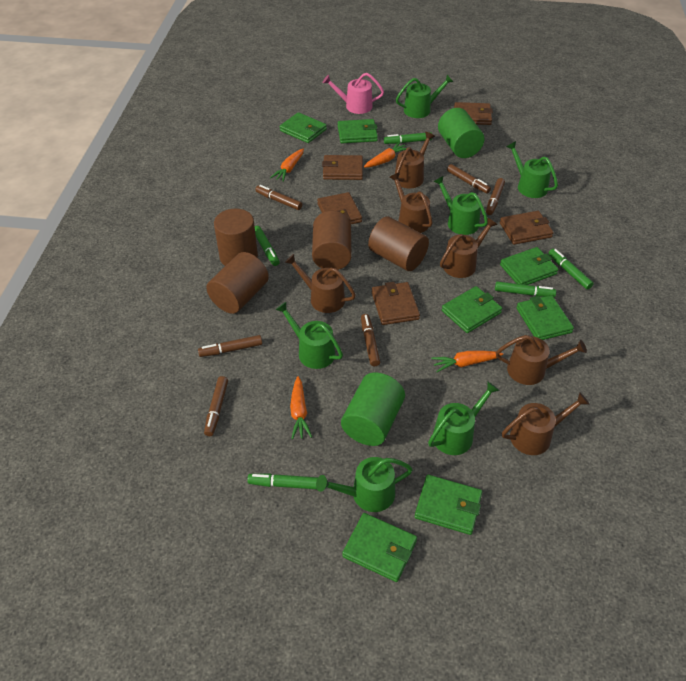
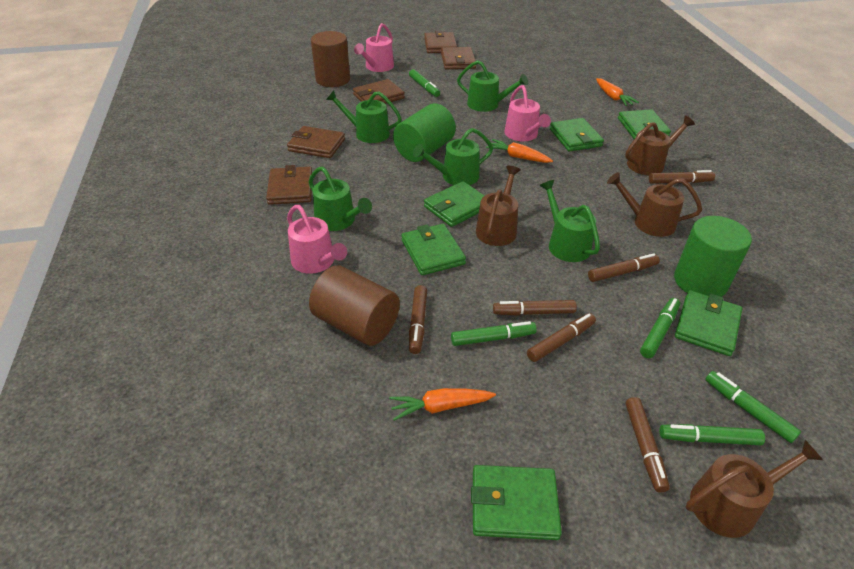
brown cylinder: 4 -> 2
brown watering can: 6 -> 4
green wallet: 7 -> 6
green watering can: 6 -> 5
orange carrot: 4 -> 3
pink watering can: 1 -> 3

